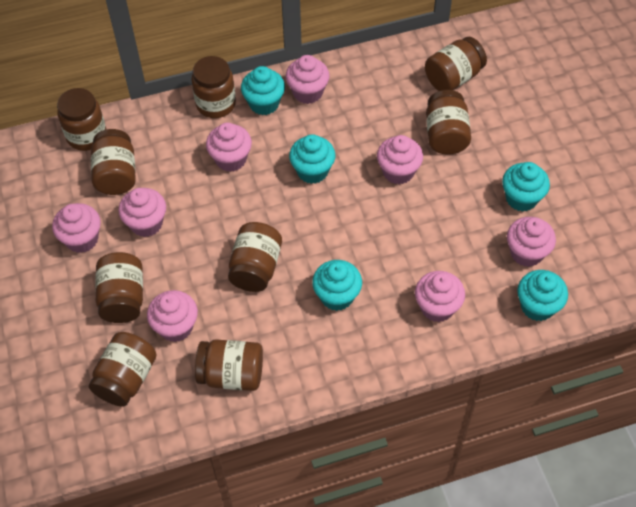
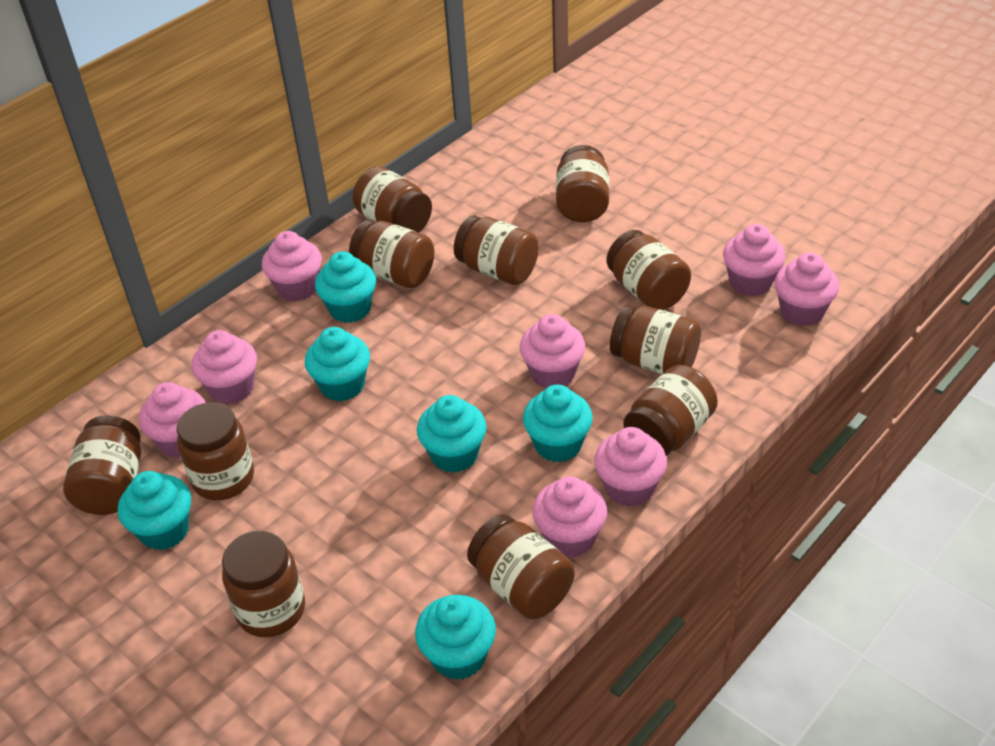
brown jar: 9 -> 11
turquoise cupcake: 5 -> 6

